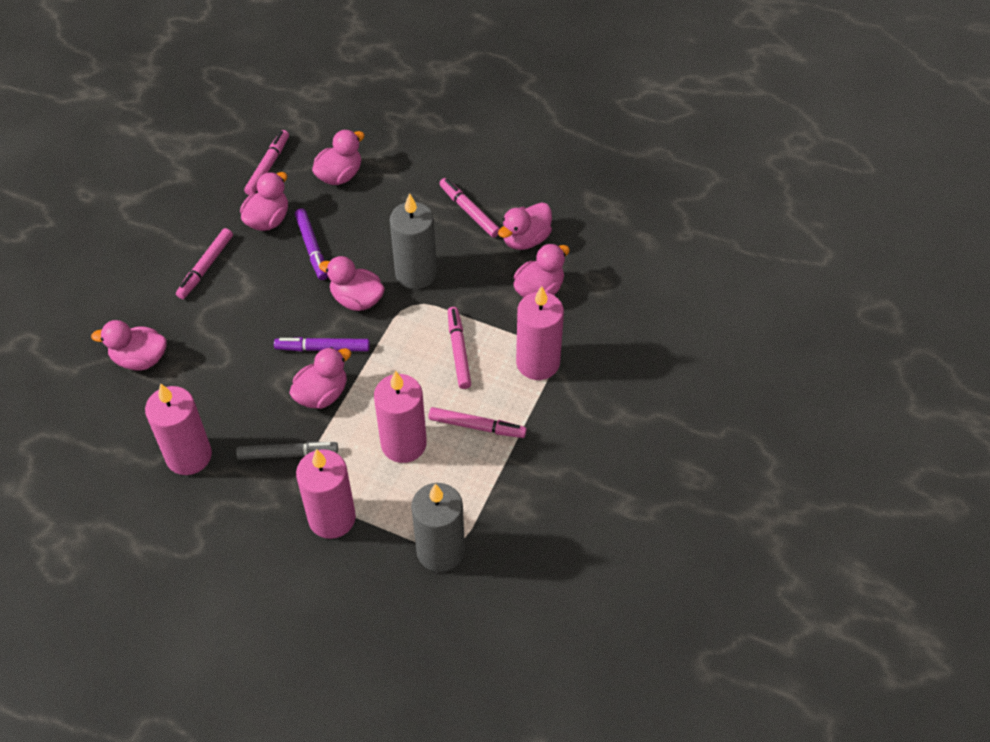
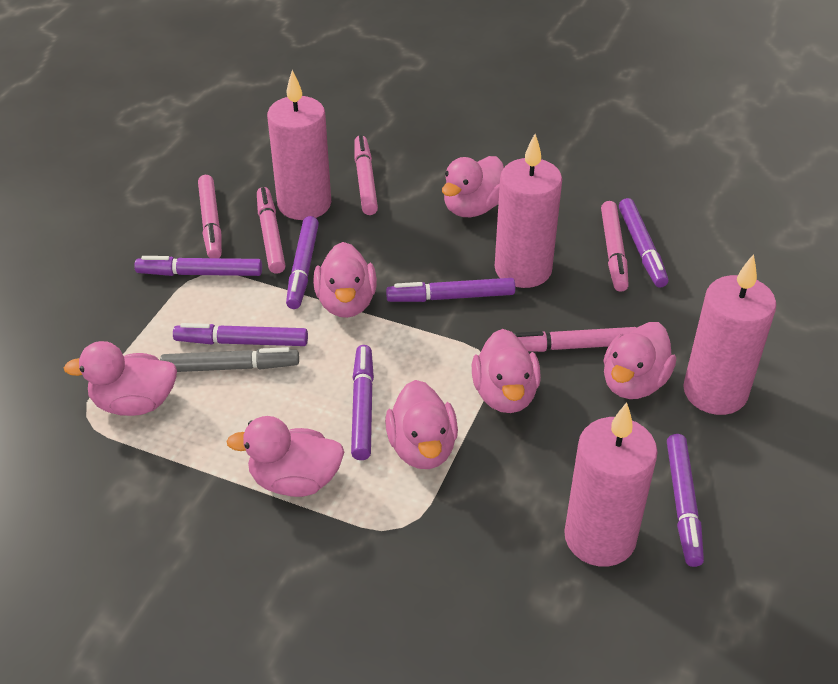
grey candle: 2 -> 0
purple marker: 2 -> 7

